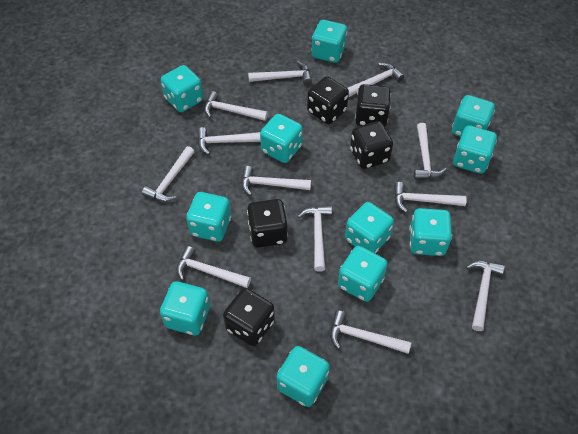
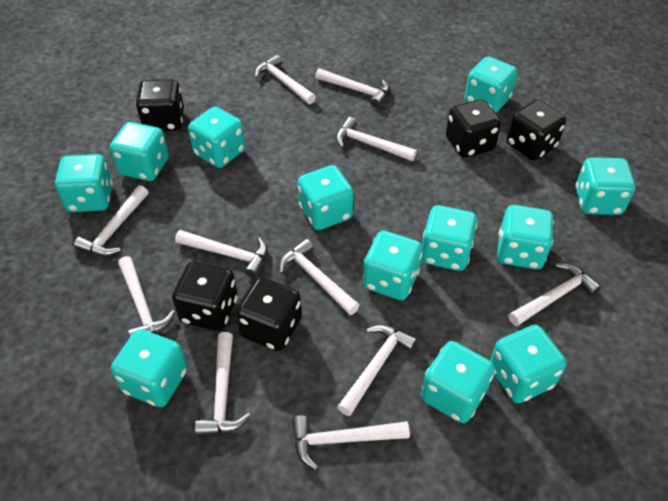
turquoise dice: 11 -> 12
white hammer: 12 -> 11

